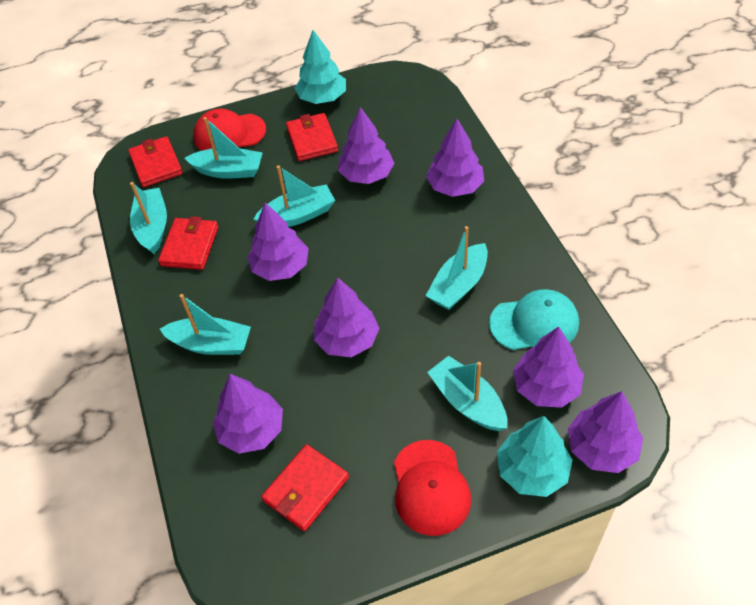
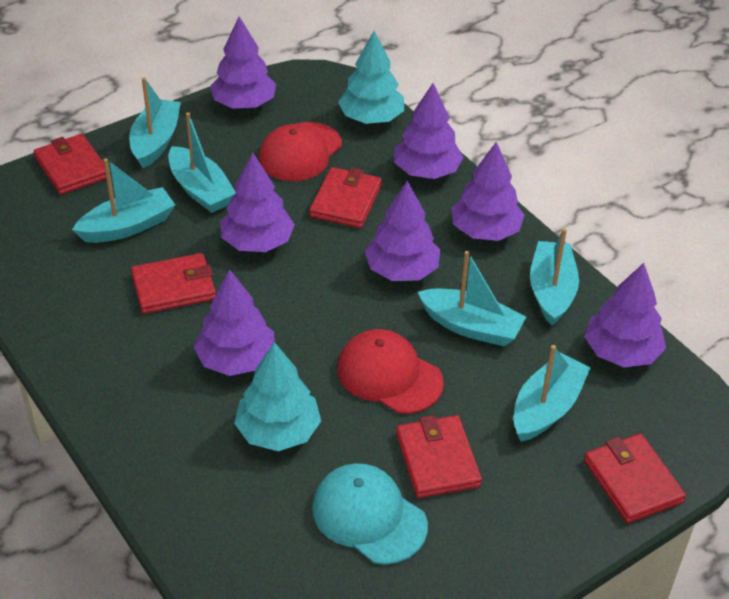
red wallet: 4 -> 5

